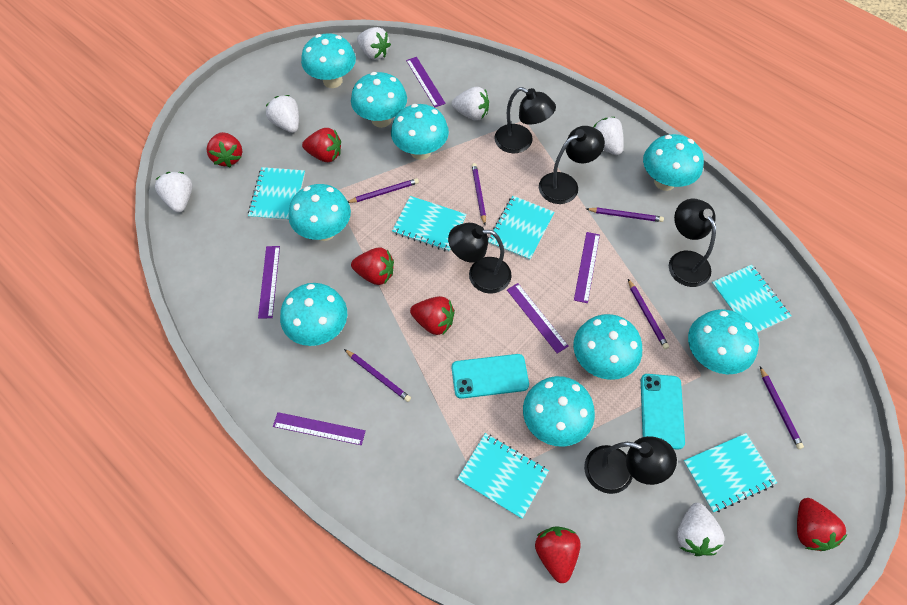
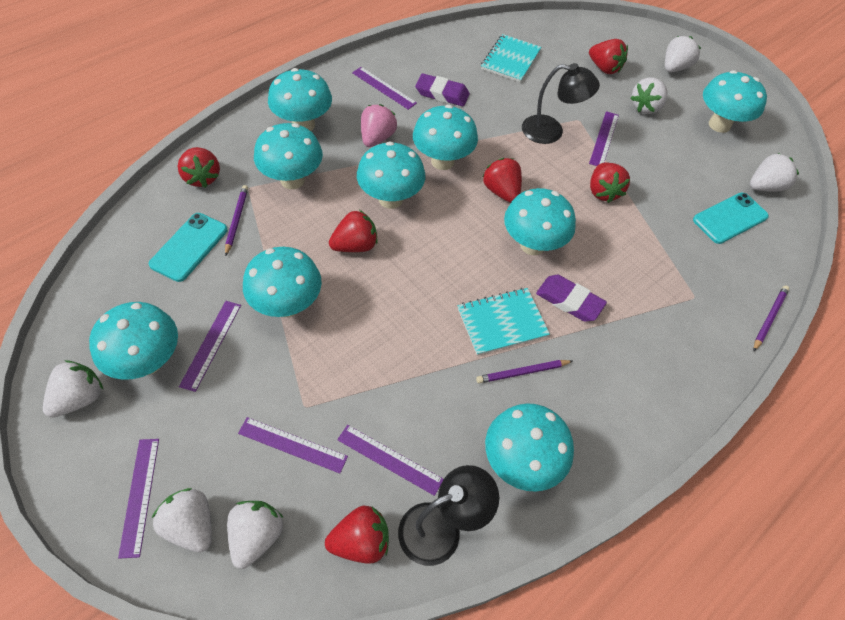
black lamp: 5 -> 2
pink strawberry: 0 -> 1
purple eraser: 0 -> 2
purple pencil: 6 -> 3
purple ruler: 5 -> 6
turquoise notebook: 6 -> 2

